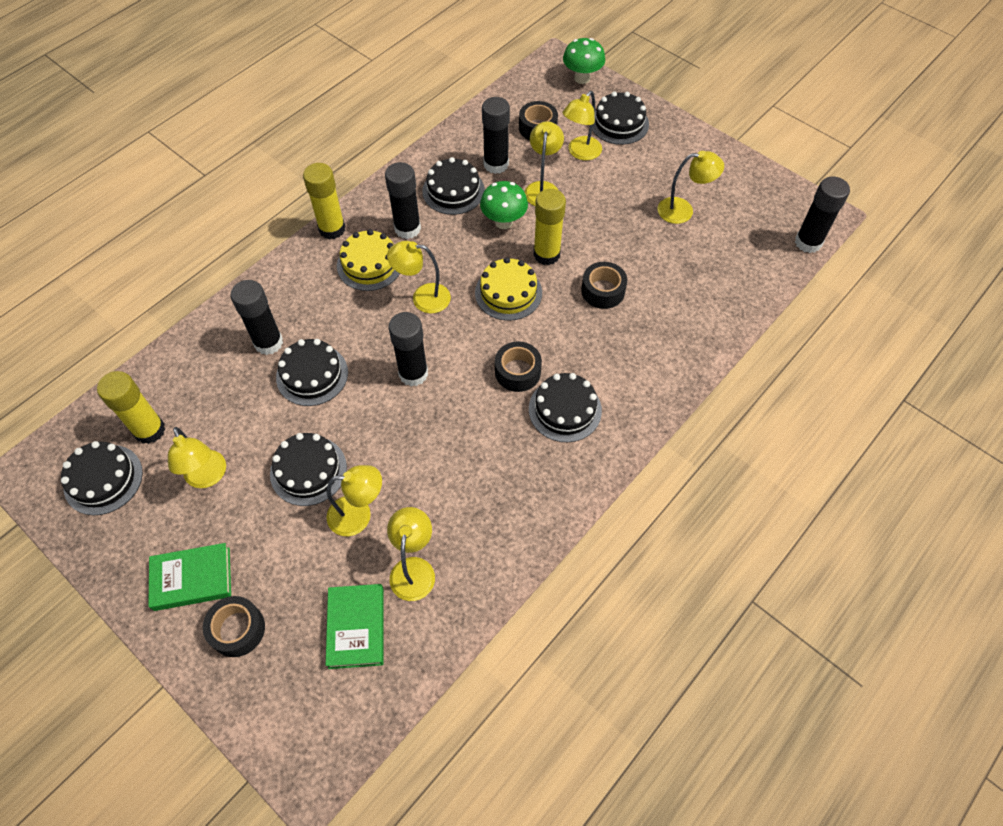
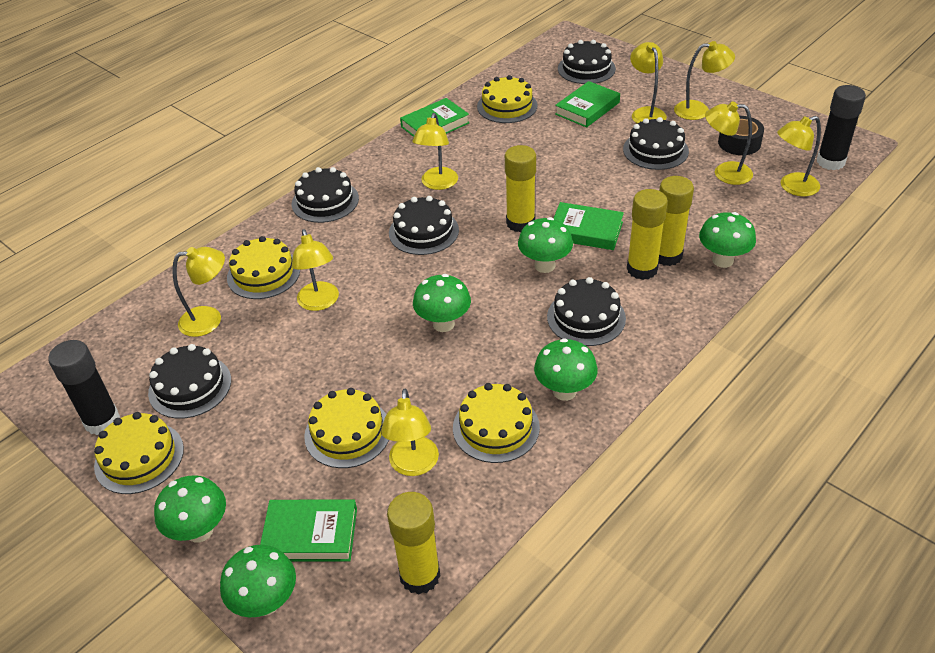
black glue stick: 5 -> 2
black tape: 4 -> 1
green book: 2 -> 4
green mushroom: 2 -> 6
yellow cake: 2 -> 5
yellow glue stick: 3 -> 4
yellow lamp: 7 -> 8

